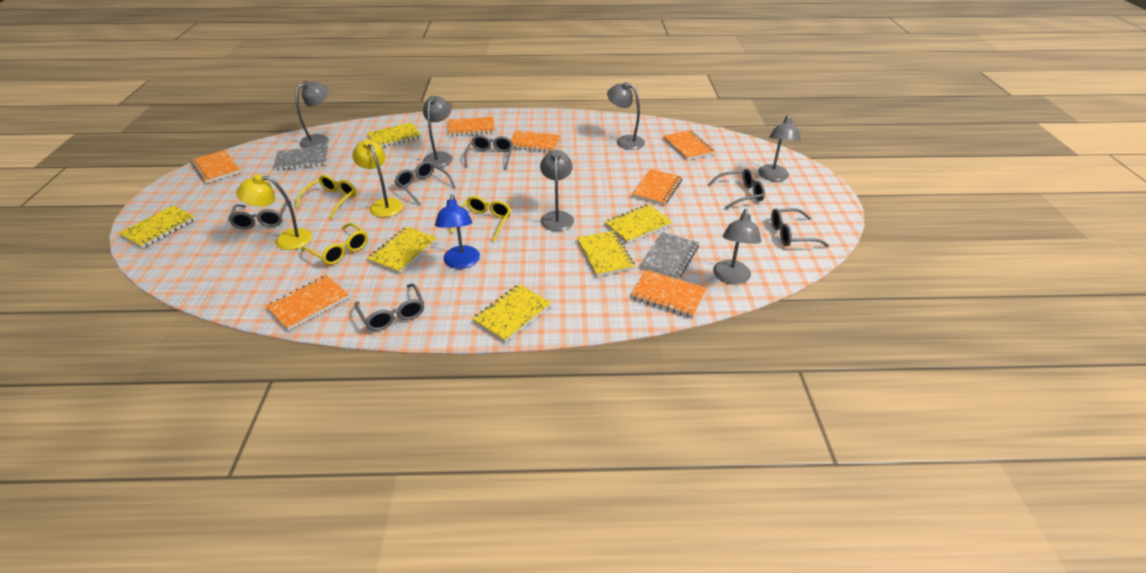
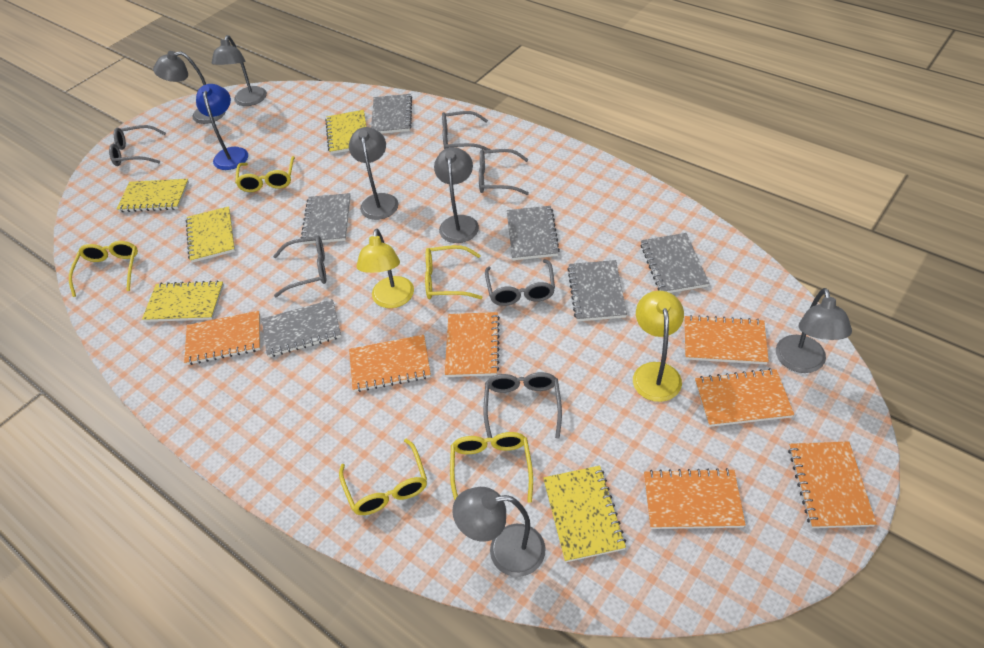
grey notebook: 2 -> 6
yellow glasses: 3 -> 5
yellow notebook: 6 -> 5

